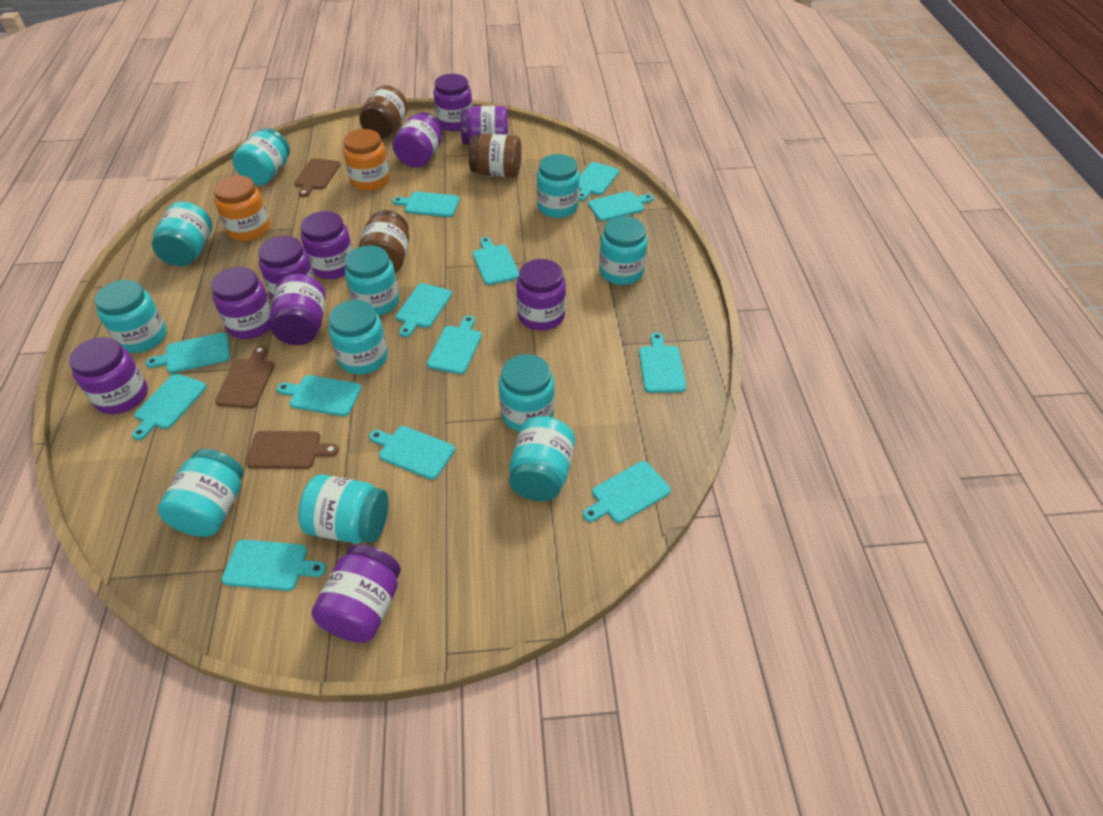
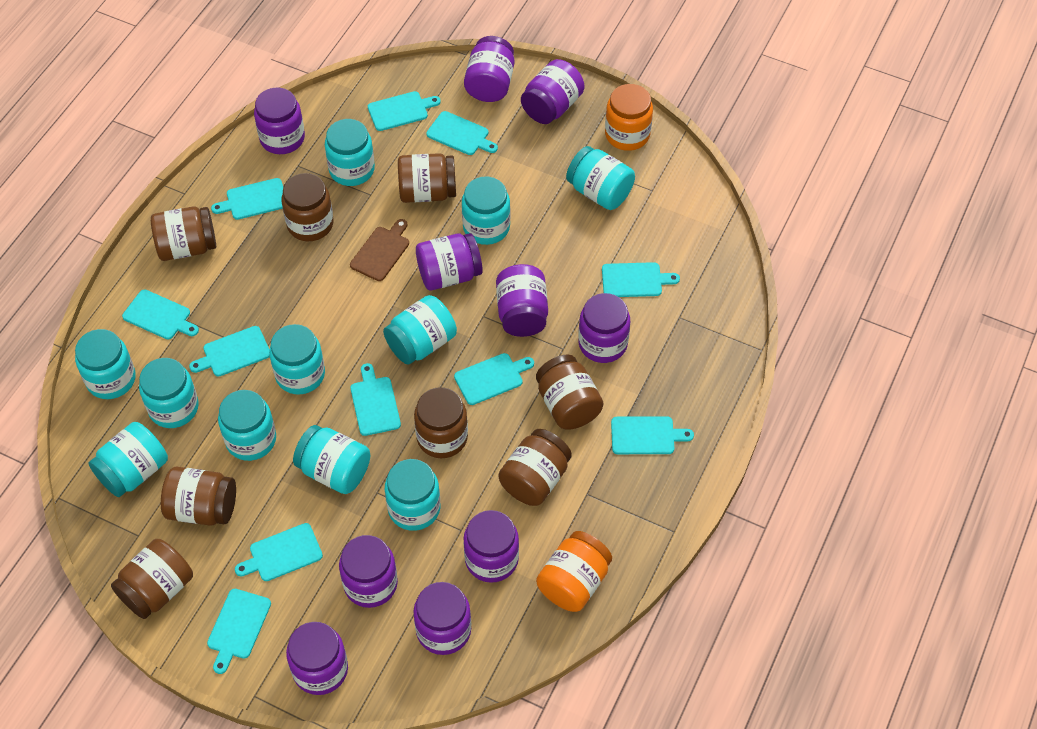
brown cutting board: 3 -> 1
brown jar: 3 -> 8
turquoise cutting board: 13 -> 11

